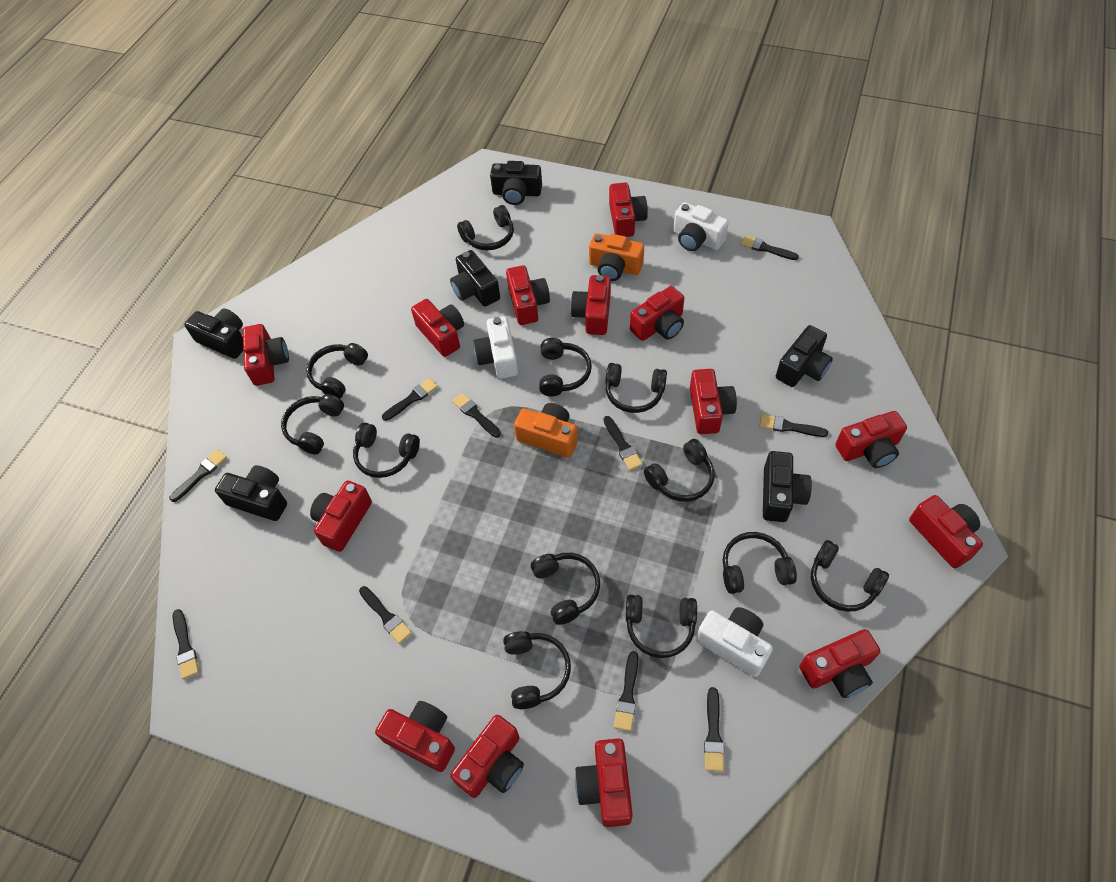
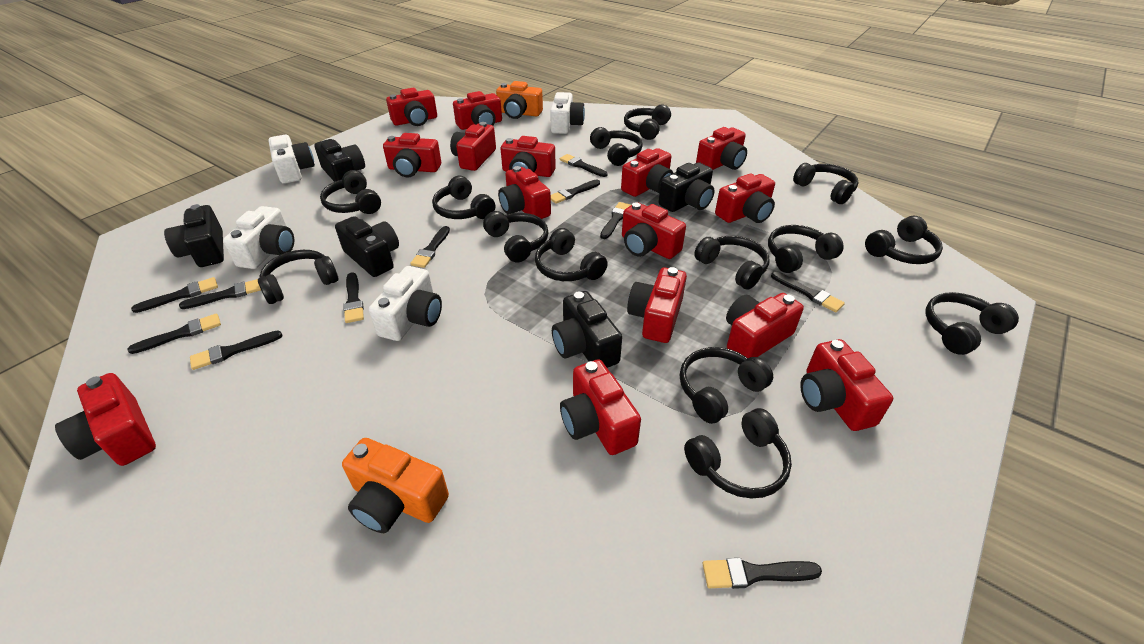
black brush: 10 -> 11
black camera: 6 -> 5
black headphones: 12 -> 14
red camera: 14 -> 15
white camera: 3 -> 4

